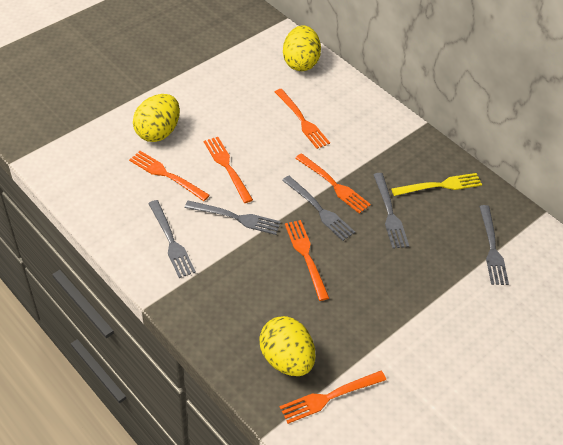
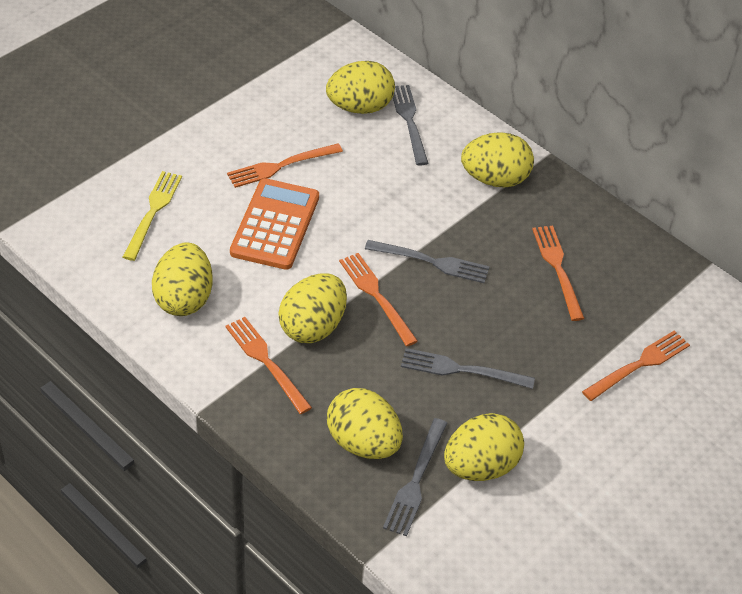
grey fork: 5 -> 4
orange calculator: 0 -> 1
orange fork: 6 -> 5
yellow egg: 3 -> 6

